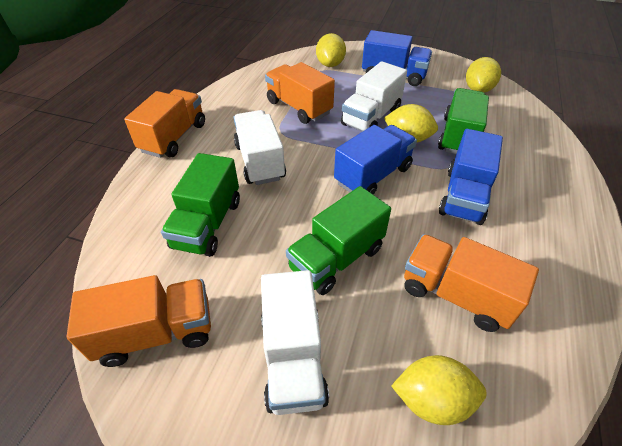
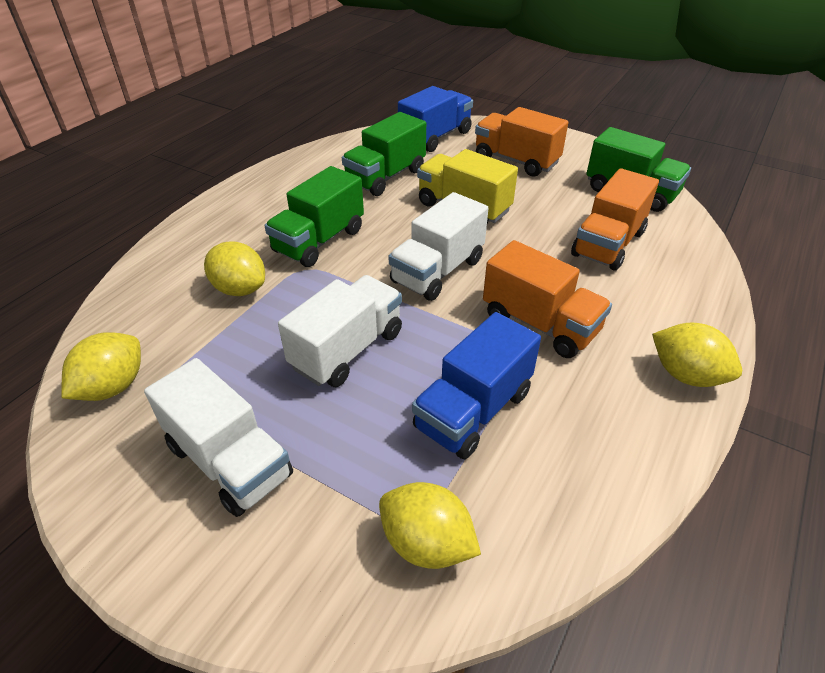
blue truck: 3 -> 2
orange truck: 4 -> 3
yellow truck: 0 -> 1

